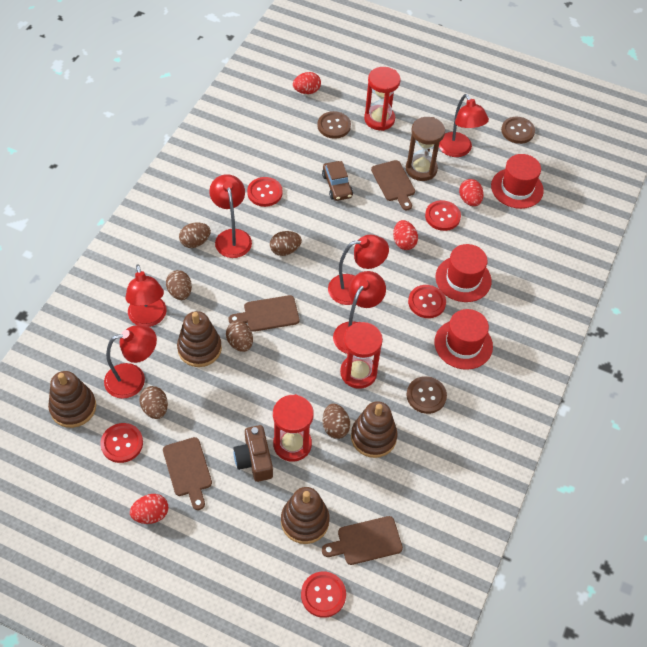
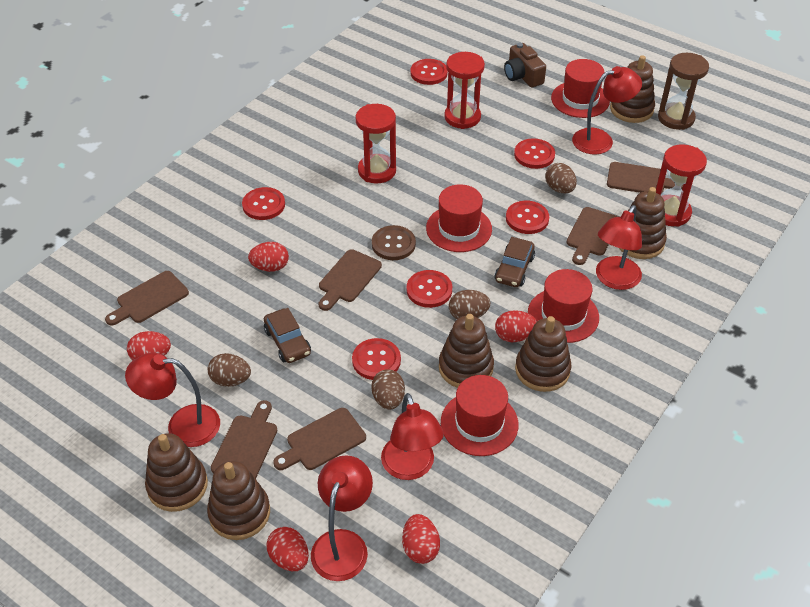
brown button: 3 -> 1
brown car: 1 -> 2
brown cutting board: 4 -> 6
brown egg: 6 -> 4
brown stacking toy: 4 -> 6
red button: 5 -> 6
red egg: 4 -> 5
red hat: 3 -> 4
red lamp: 6 -> 5

